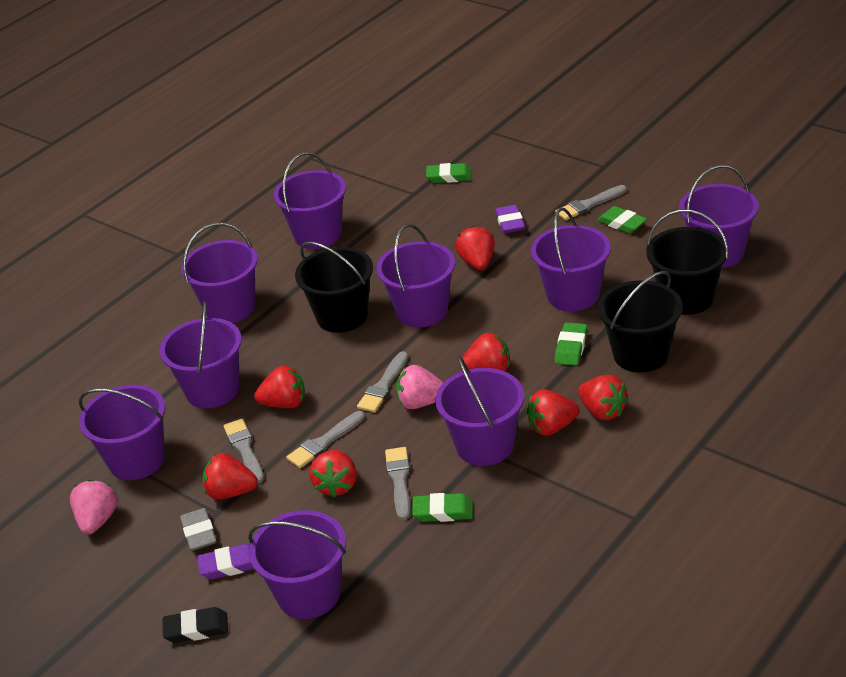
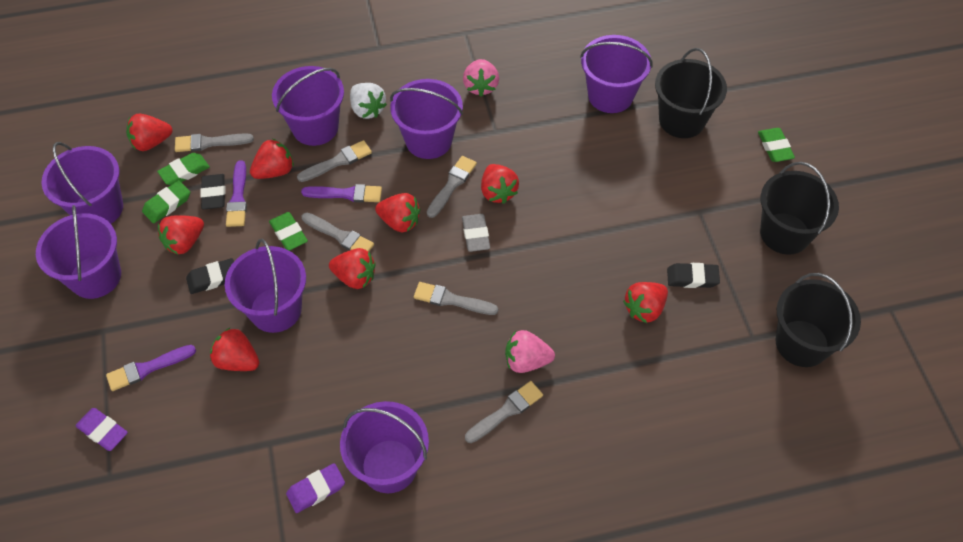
black eraser: 1 -> 3
grey brush: 5 -> 6
purple brush: 0 -> 3
purple bucket: 9 -> 7
red strawberry: 7 -> 8
white strawberry: 0 -> 1

